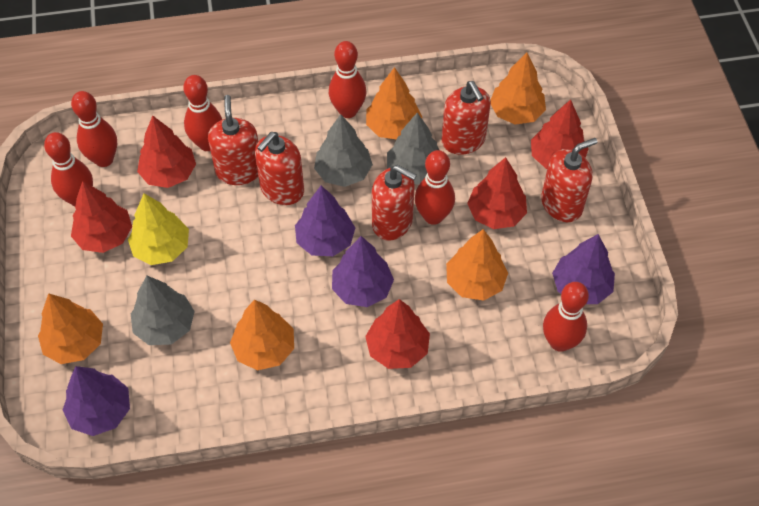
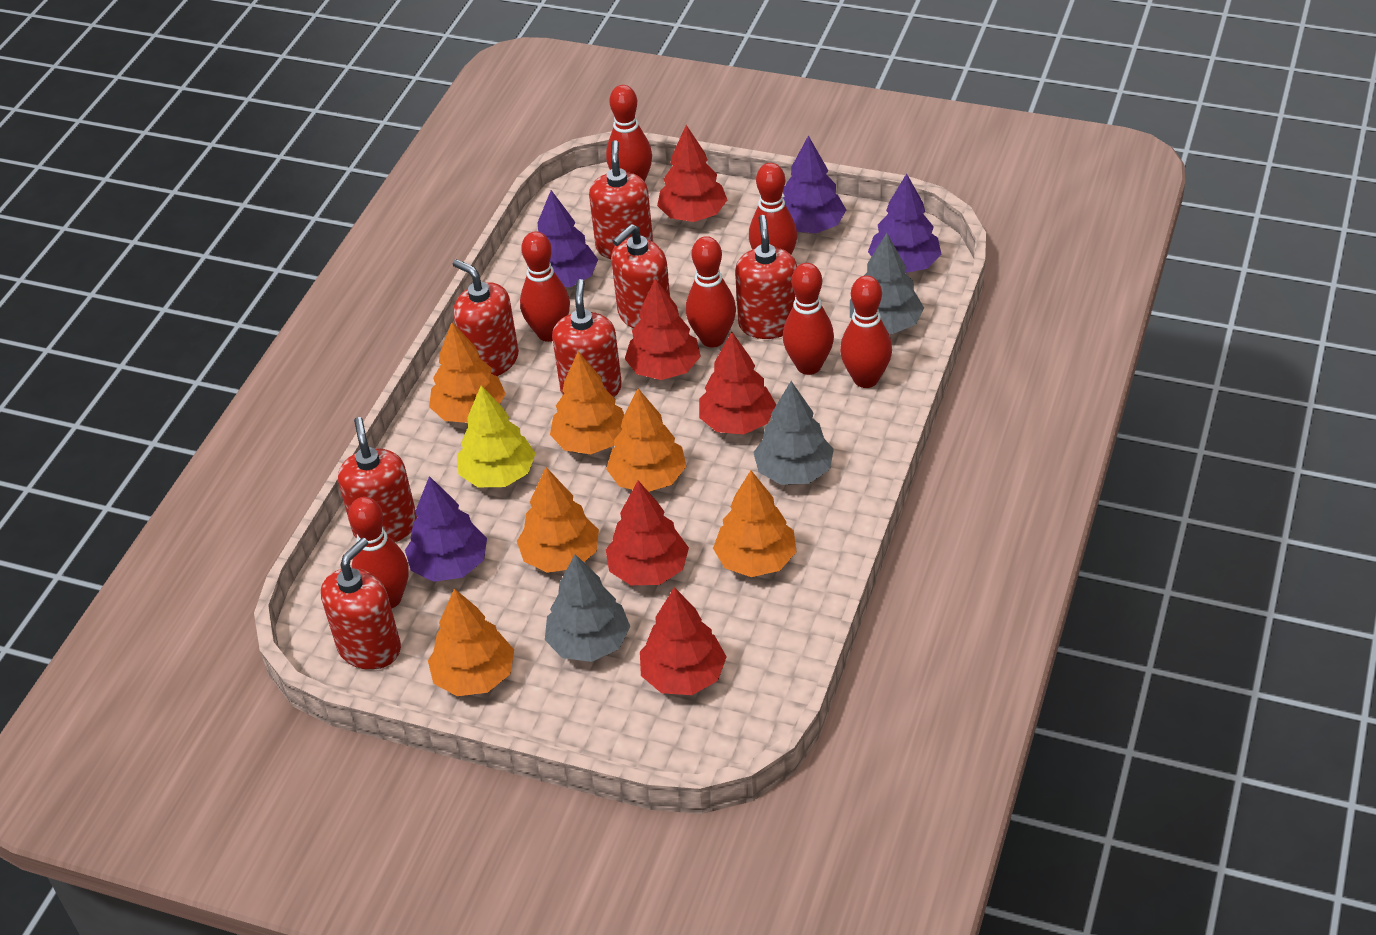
orange tree: 5 -> 6
red bowling pin: 6 -> 7
red soap dispenser: 5 -> 7

